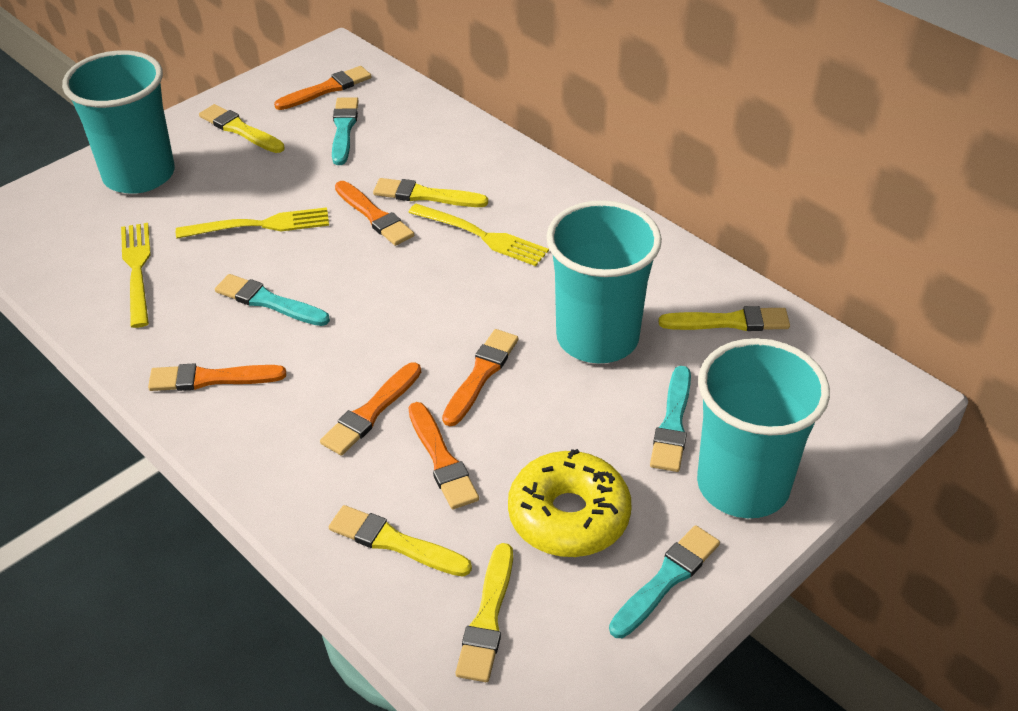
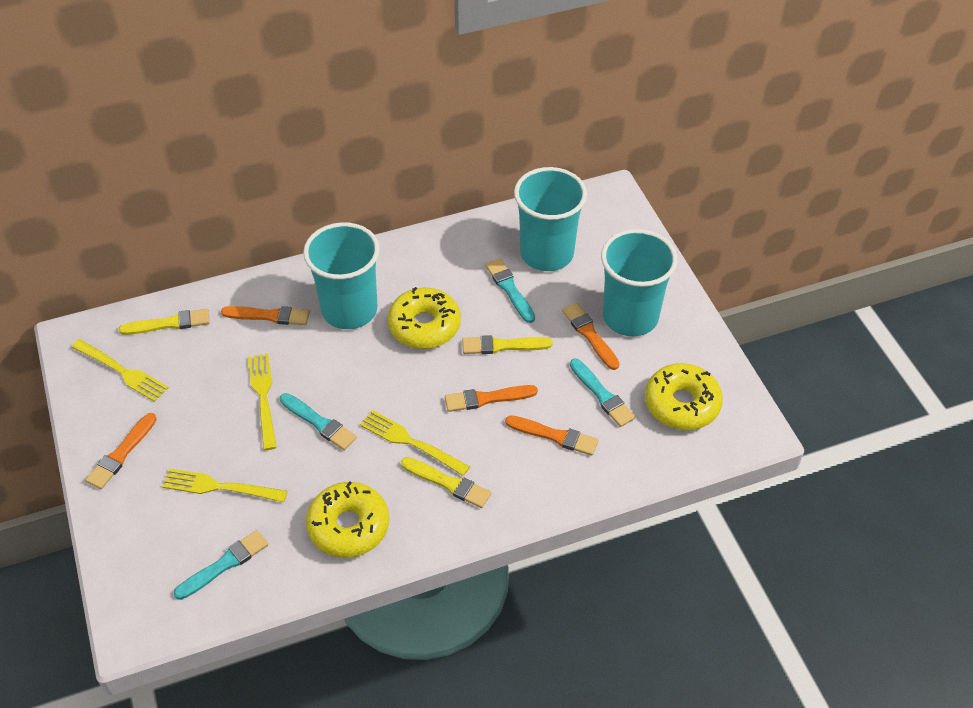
orange brush: 6 -> 5
yellow brush: 5 -> 3
yellow donut: 1 -> 3
yellow fork: 3 -> 4

